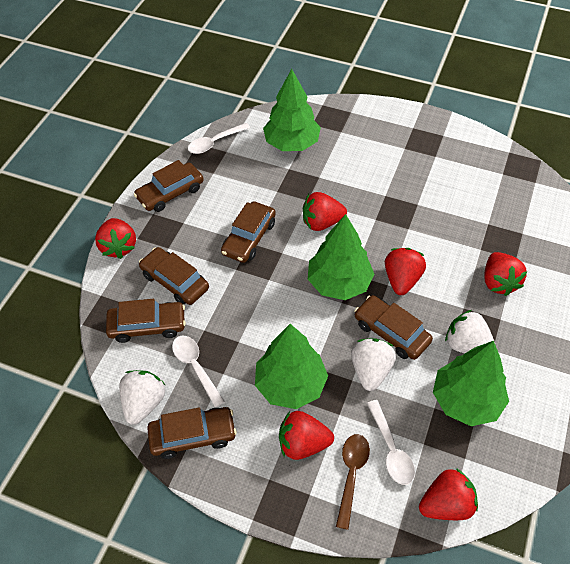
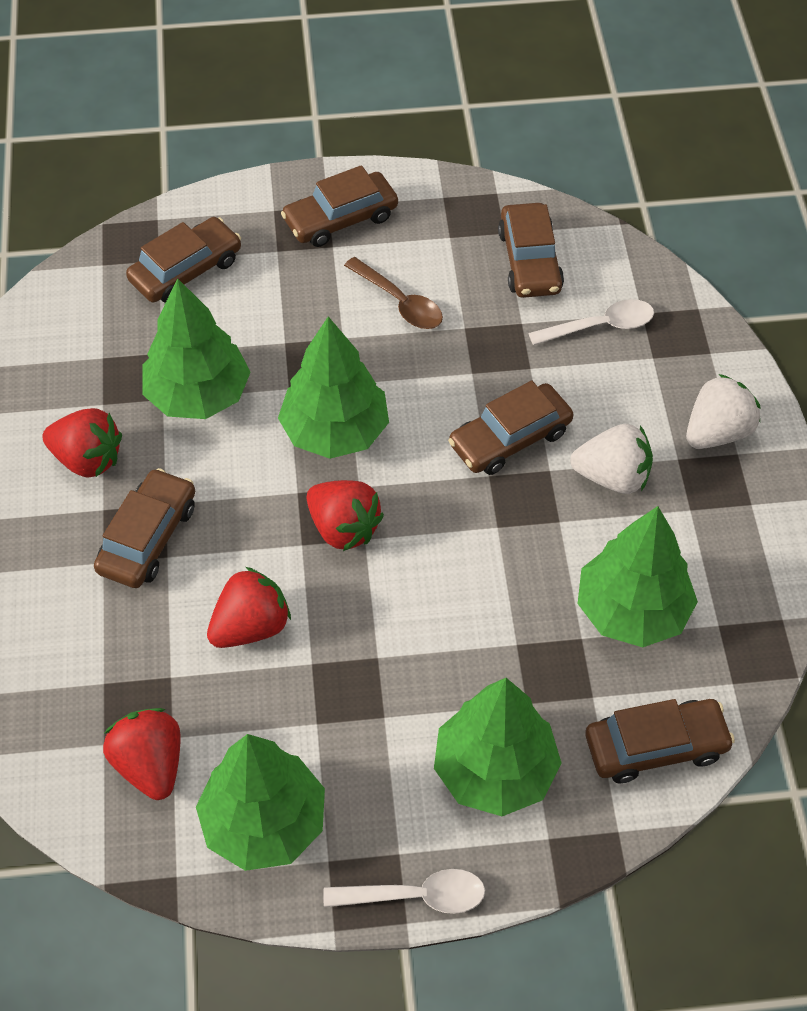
green tree: 4 -> 5
red strawberry: 6 -> 4
white spoon: 3 -> 2
white strawberry: 3 -> 2

